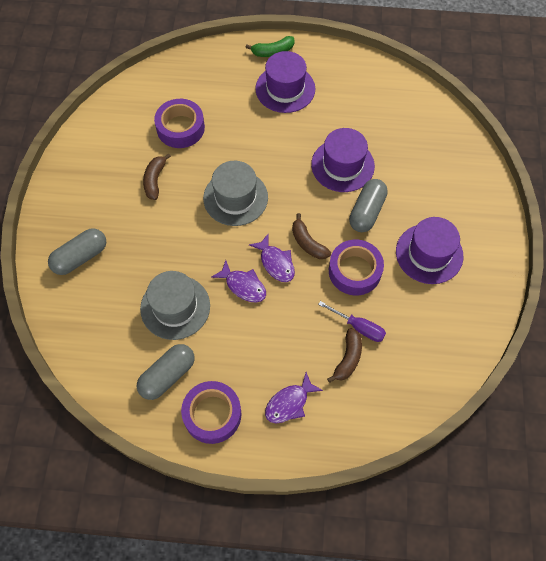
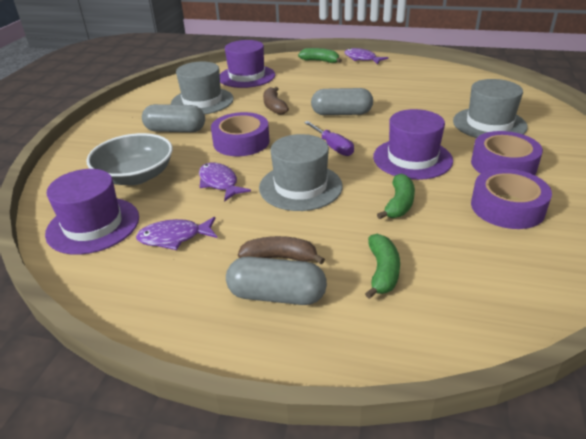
brown banana: 3 -> 2
green banana: 1 -> 3
grey bowl: 0 -> 1
grey hat: 2 -> 3

